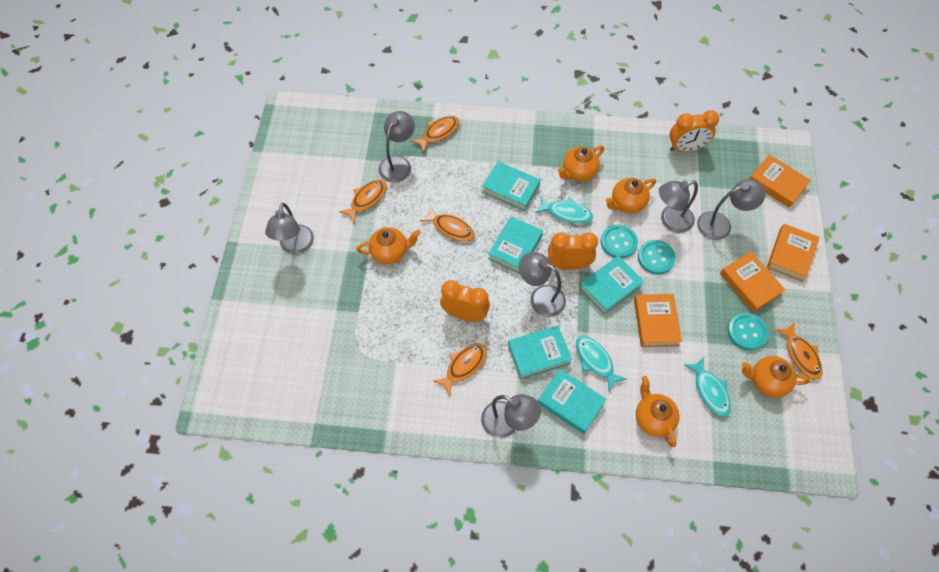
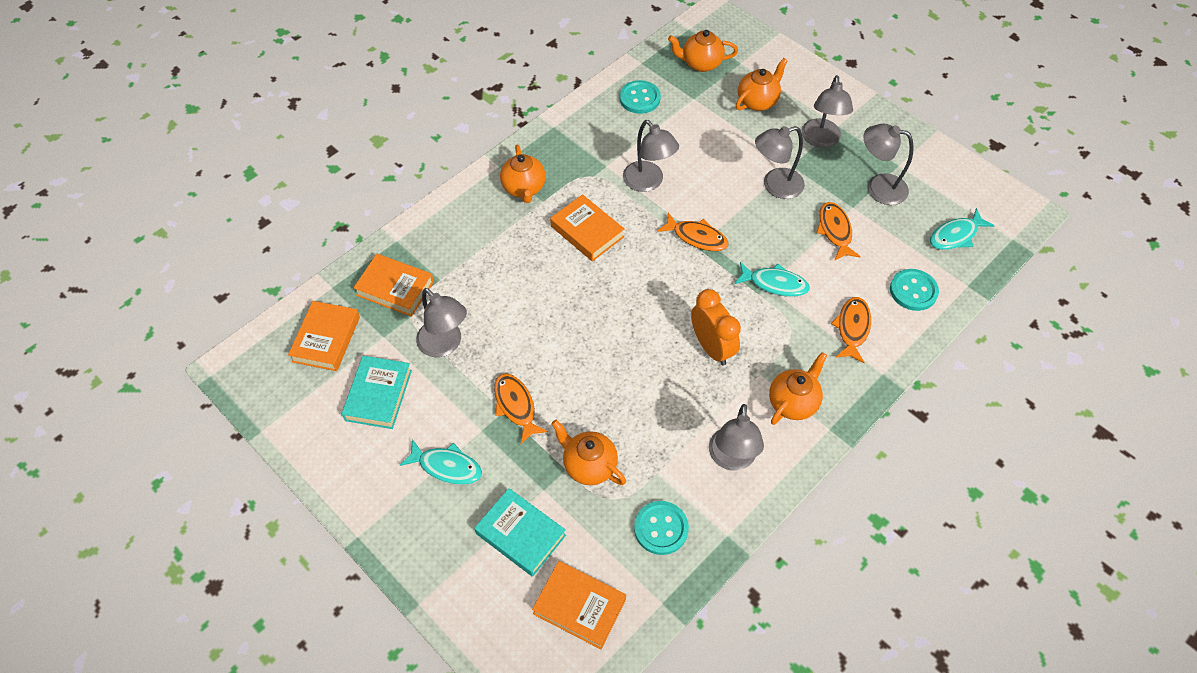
orange clock: 3 -> 1
orange fish: 5 -> 4
turquoise book: 5 -> 2

